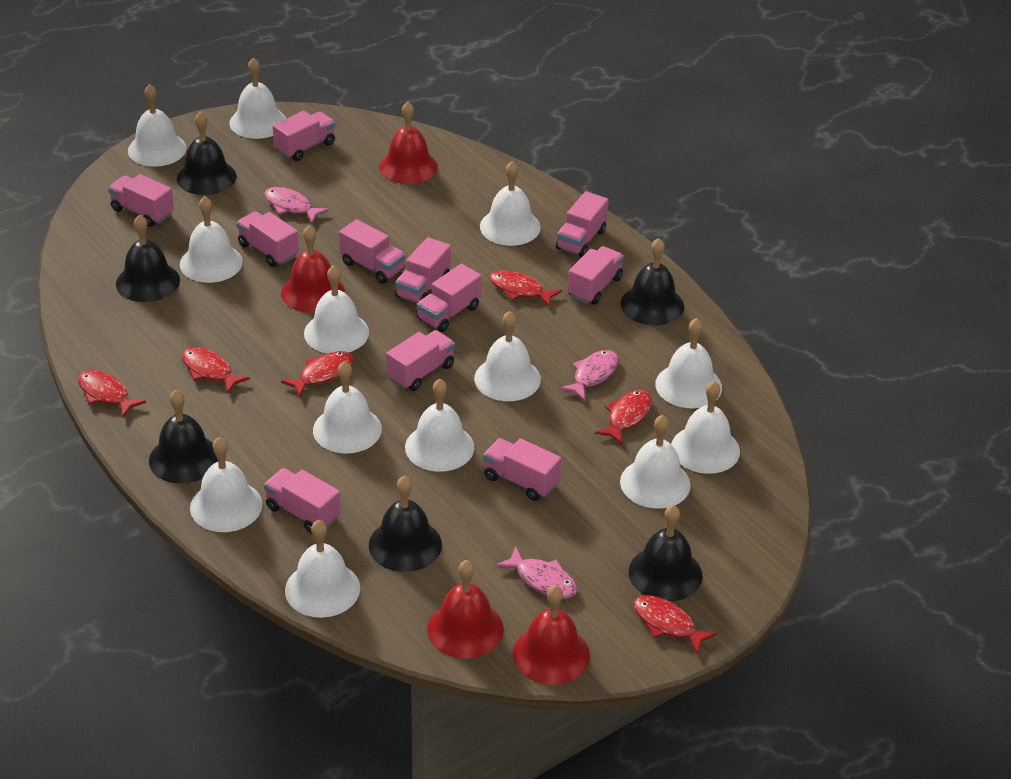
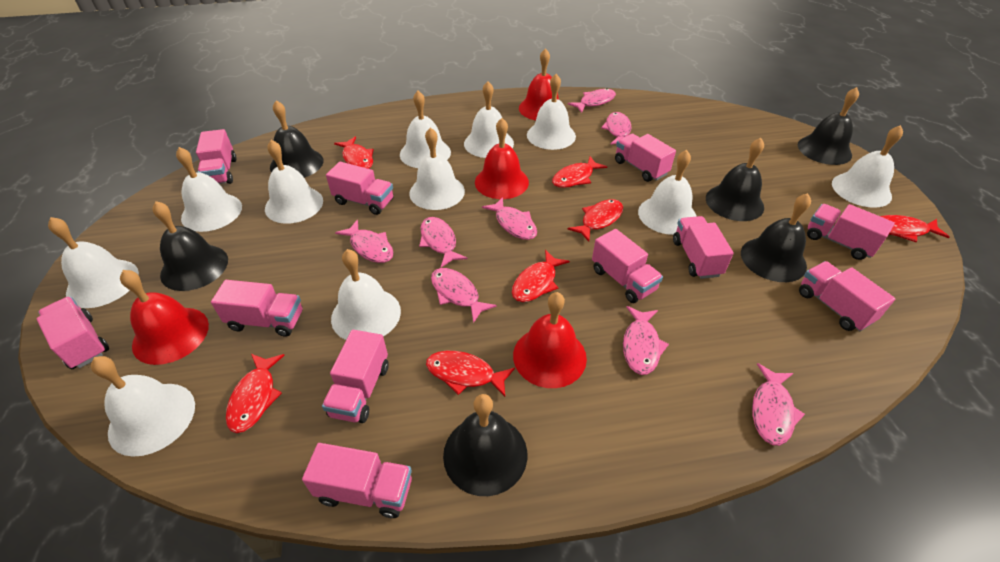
pink fish: 3 -> 8
red fish: 6 -> 7
white bell: 13 -> 11

